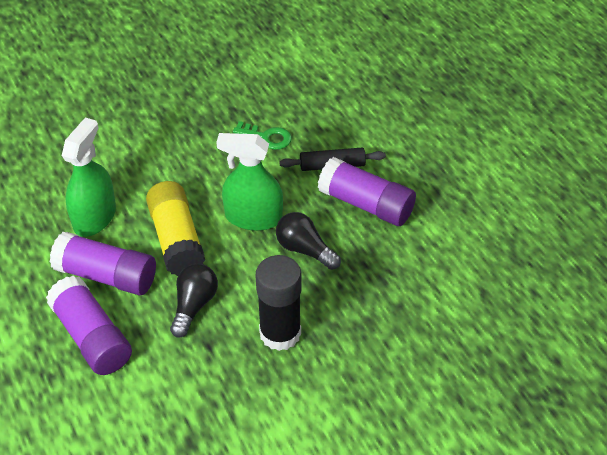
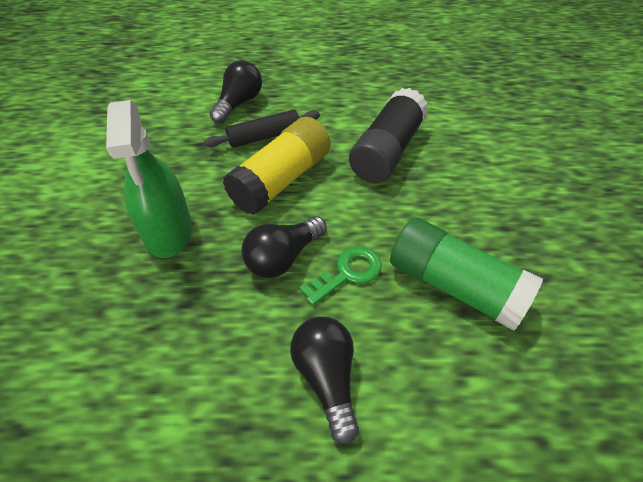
black light bulb: 2 -> 3
green glue stick: 0 -> 1
green spray bottle: 2 -> 1
purple glue stick: 3 -> 0

